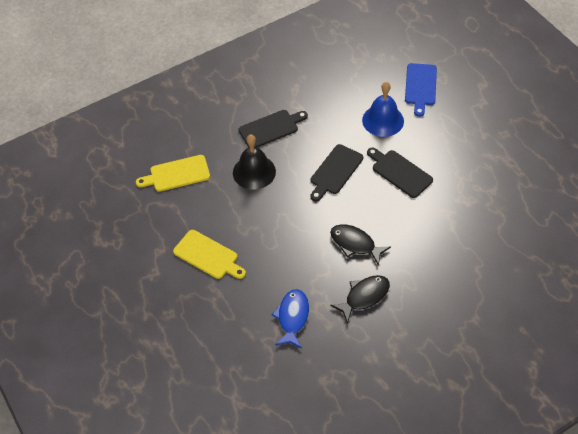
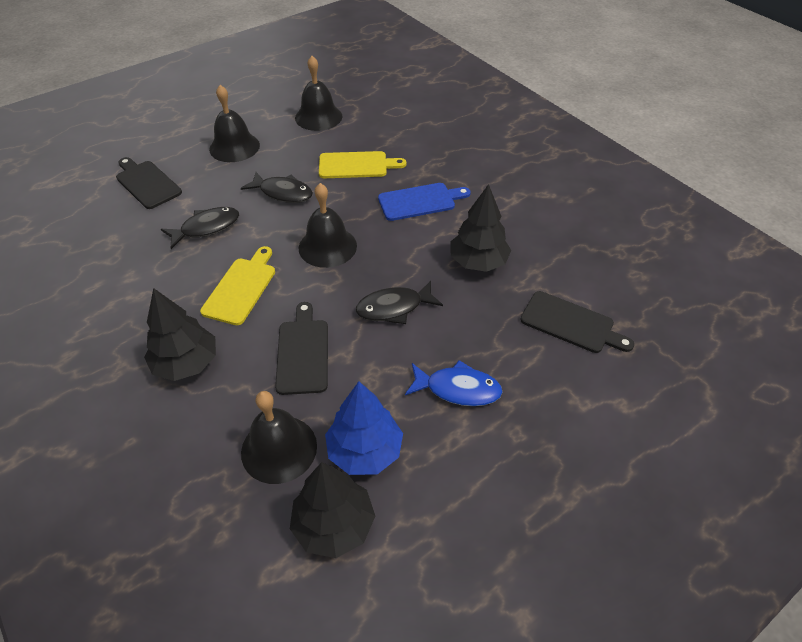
black bell: 1 -> 4
black fish: 2 -> 3
black tree: 0 -> 3
blue bell: 1 -> 0
blue tree: 0 -> 1

